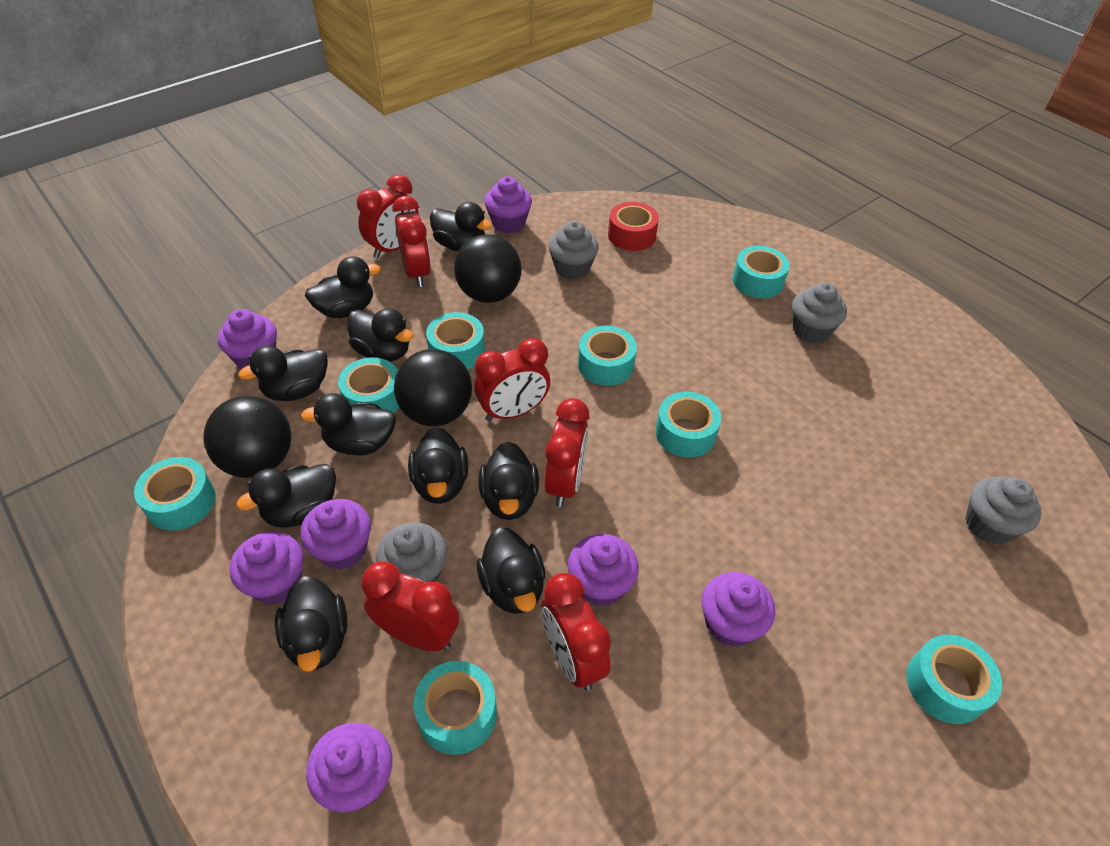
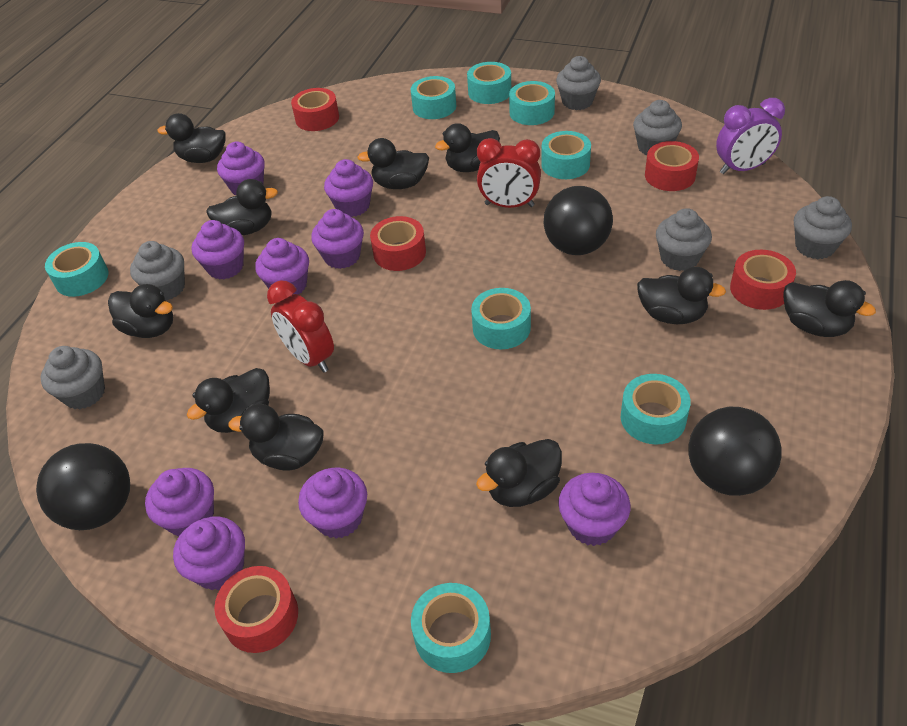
grey cupcake: 4 -> 6
purple clock: 0 -> 1
purple cupcake: 7 -> 9
red clock: 6 -> 2
red tape: 1 -> 5

